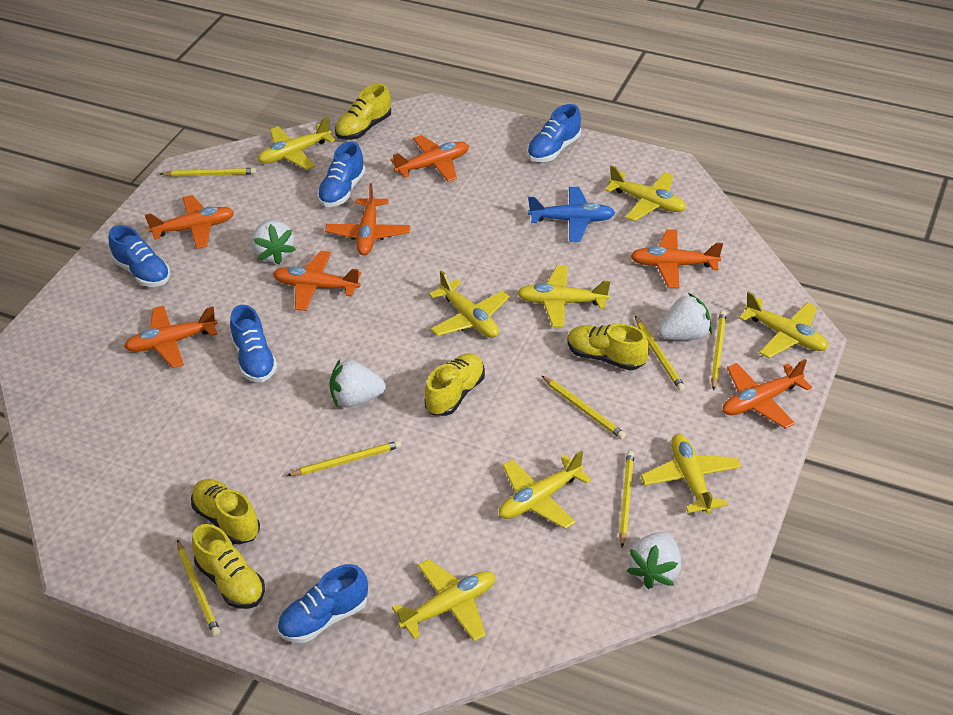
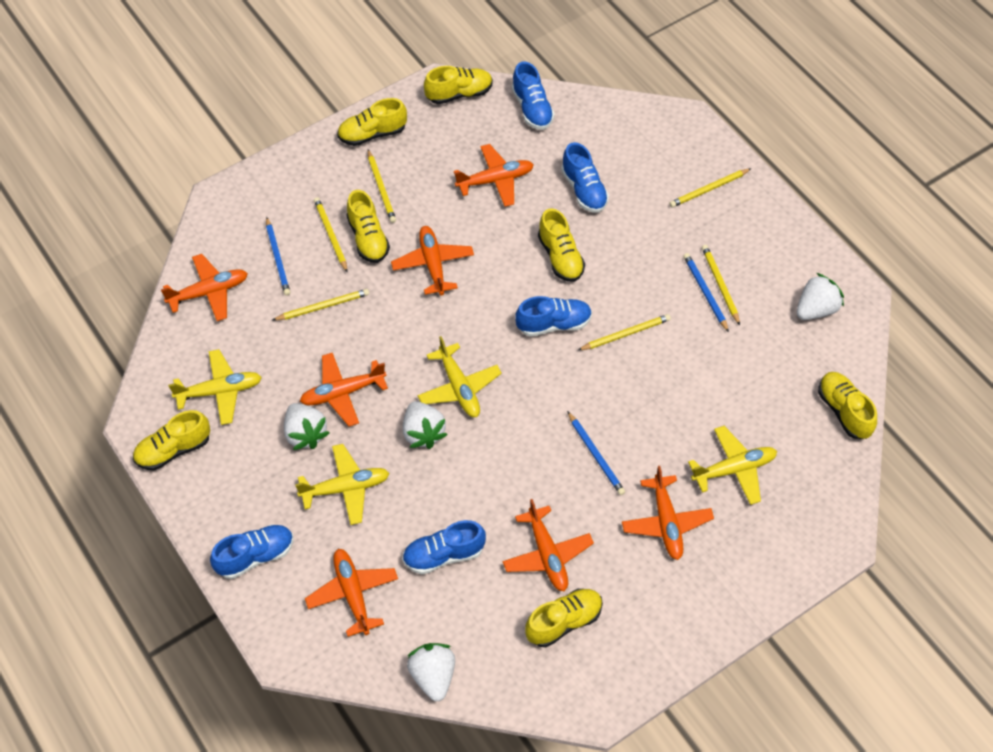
blue pencil: 0 -> 3
blue plane: 1 -> 0
yellow pencil: 7 -> 6
yellow plane: 8 -> 4
yellow shoe: 5 -> 7

